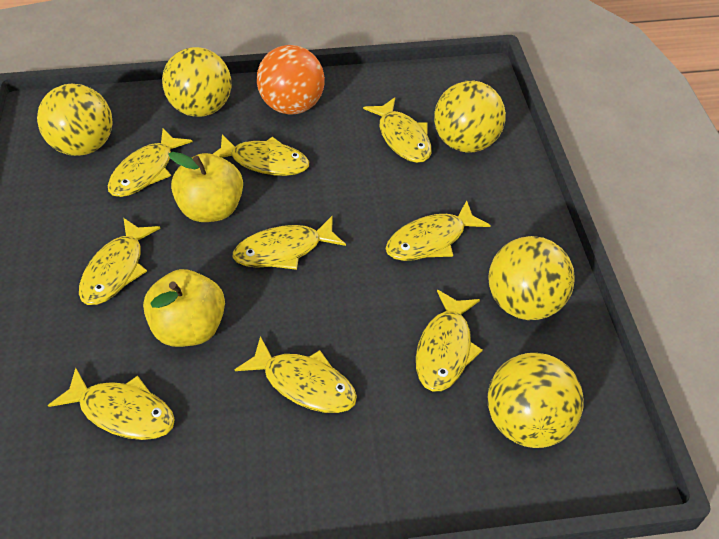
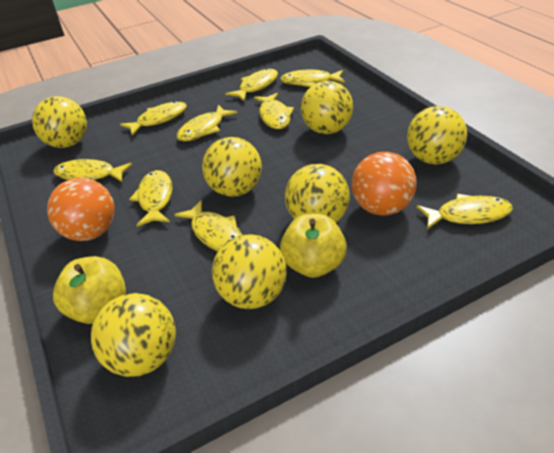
orange ball: 1 -> 2
yellow ball: 5 -> 7

